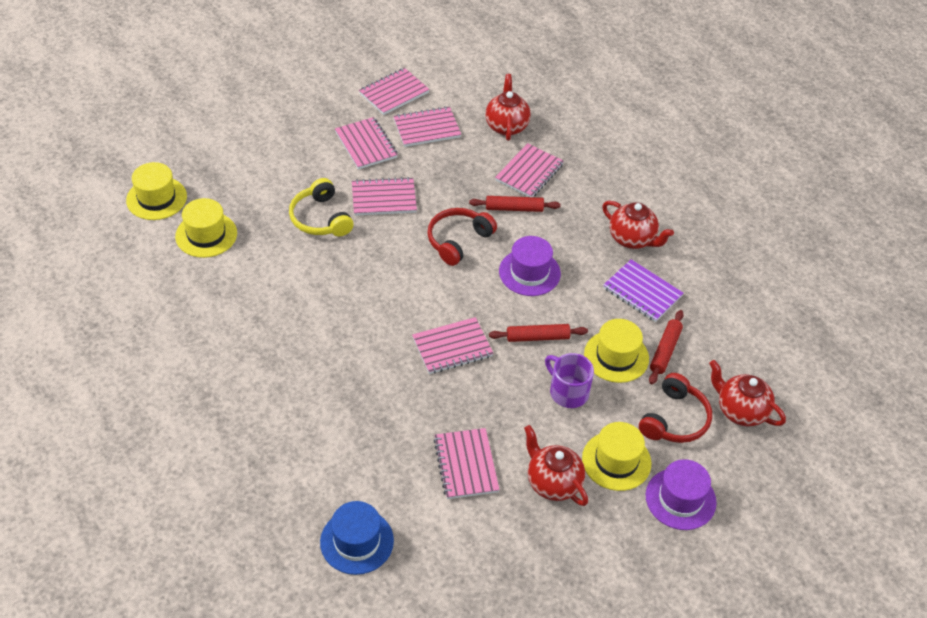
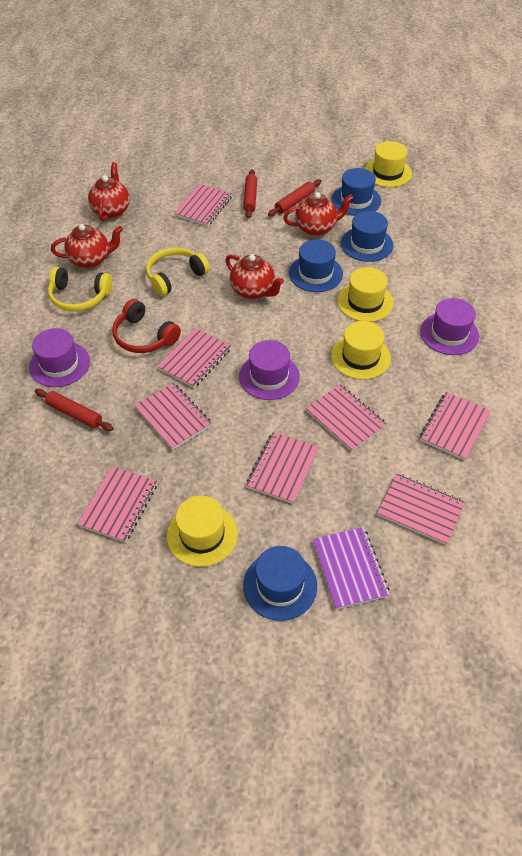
blue hat: 1 -> 4
pink notebook: 7 -> 8
purple hat: 2 -> 3
purple mug: 1 -> 0
red headphones: 2 -> 1
yellow headphones: 1 -> 2

